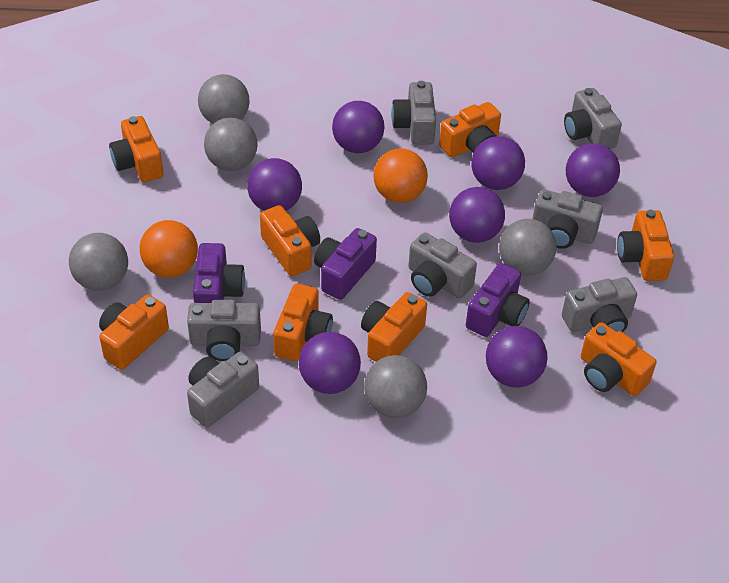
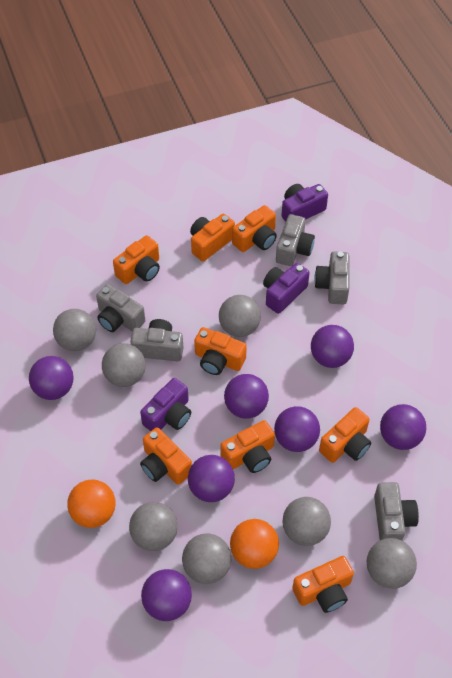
grey ball: 5 -> 7
grey camera: 7 -> 5

